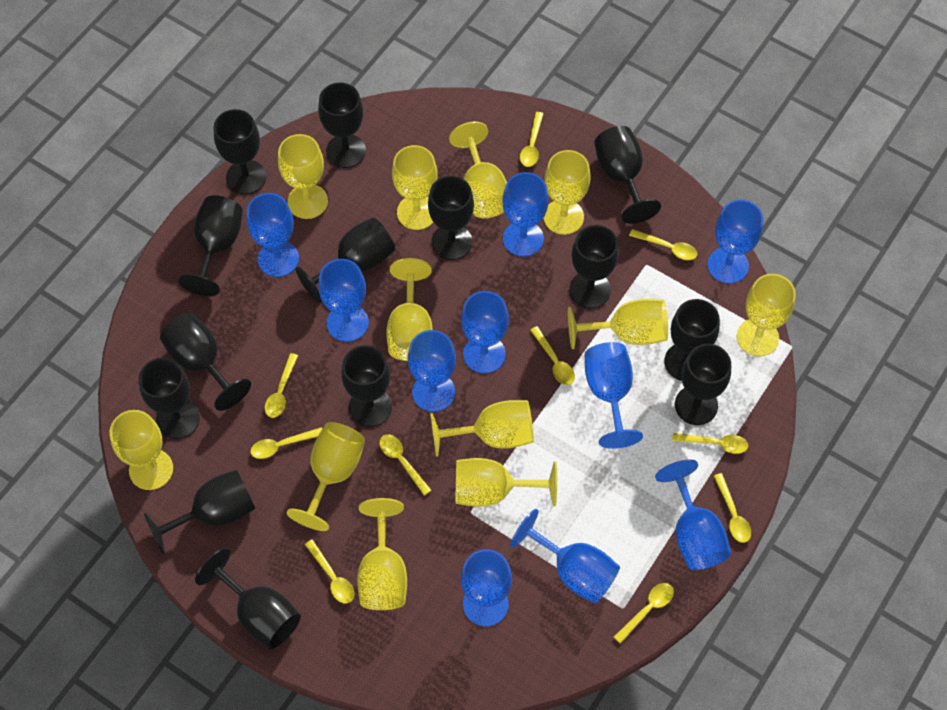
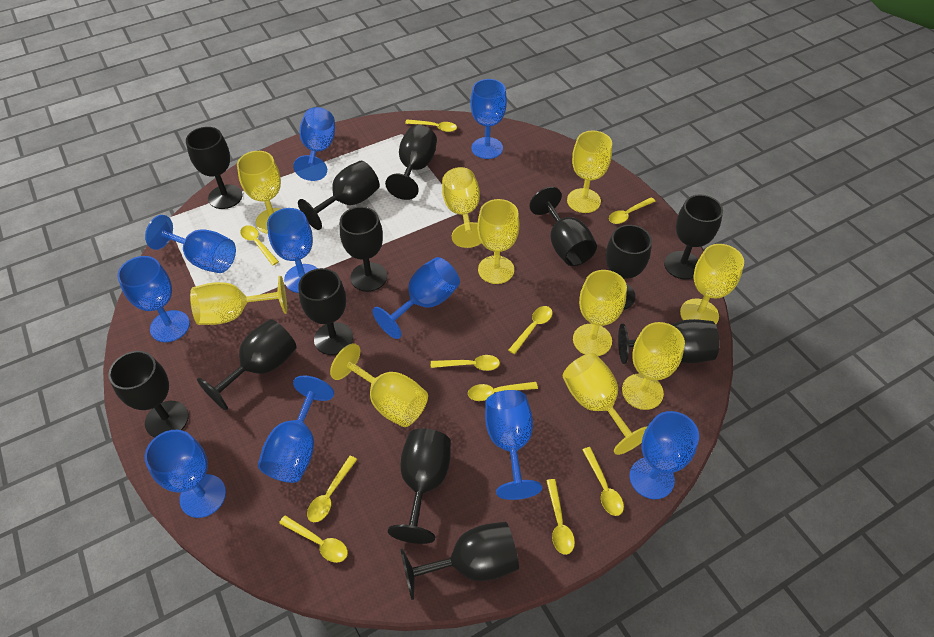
black goblet: 14 -> 13
yellow goblet: 12 -> 10

